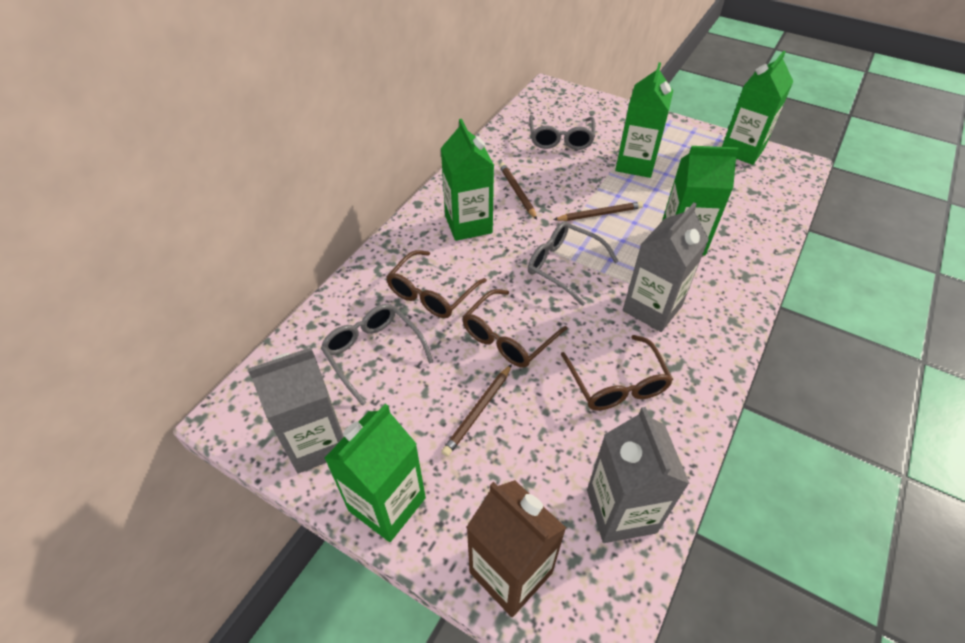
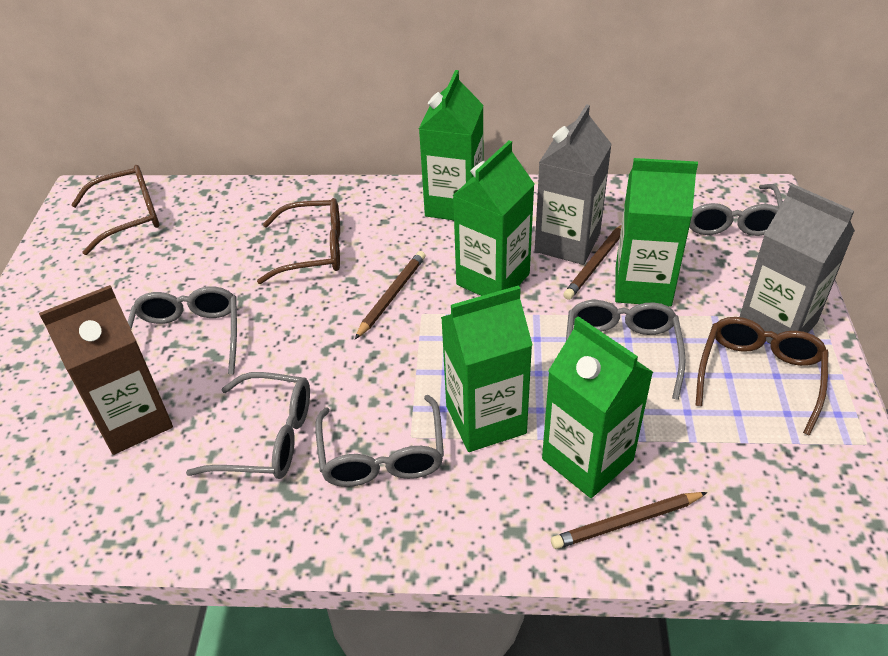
grey carton: 3 -> 2
grey glasses: 3 -> 5

